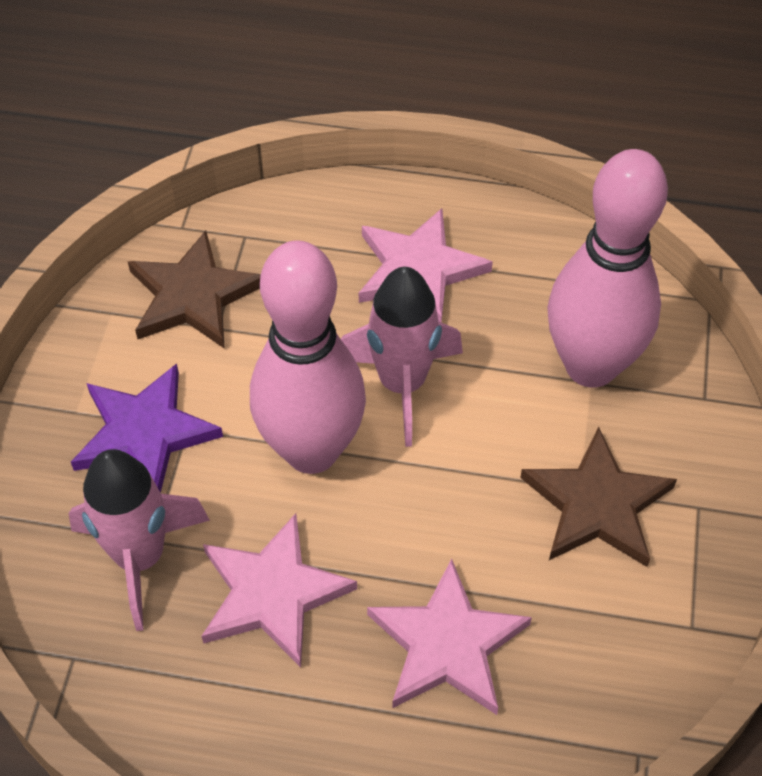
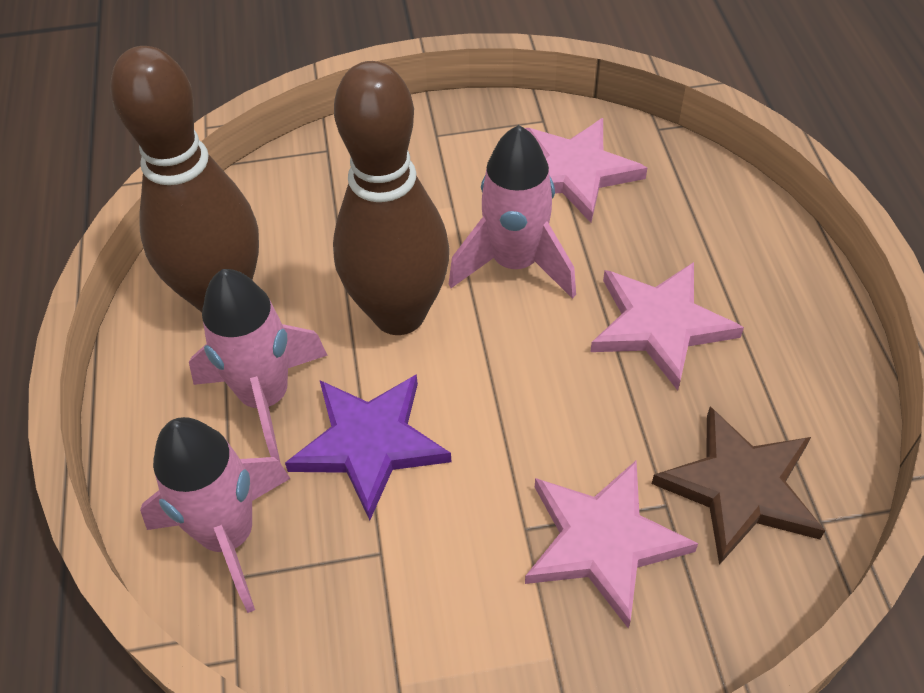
brown bowling pin: 0 -> 2
brown star: 2 -> 1
pink bowling pin: 2 -> 0
pink rocket: 2 -> 3

